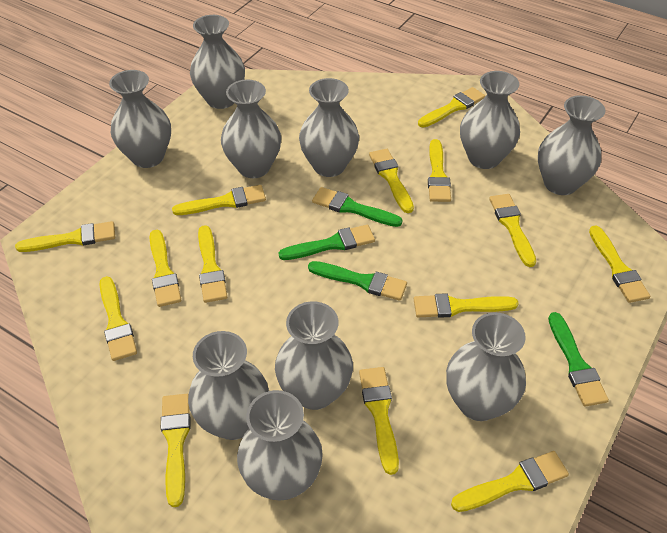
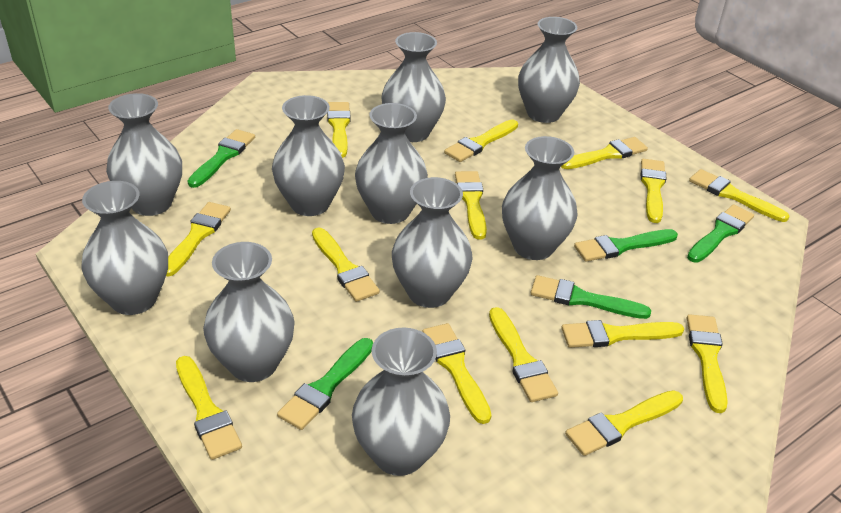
green brush: 4 -> 5

